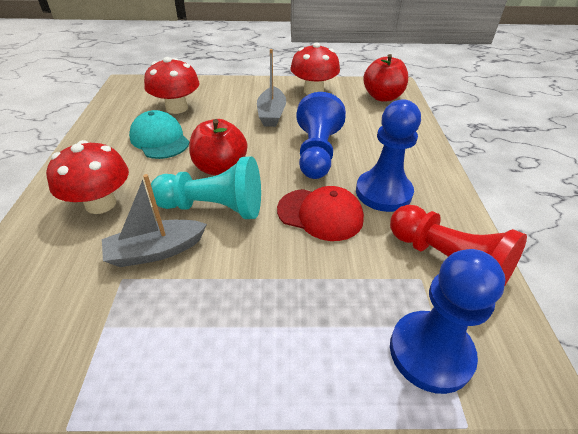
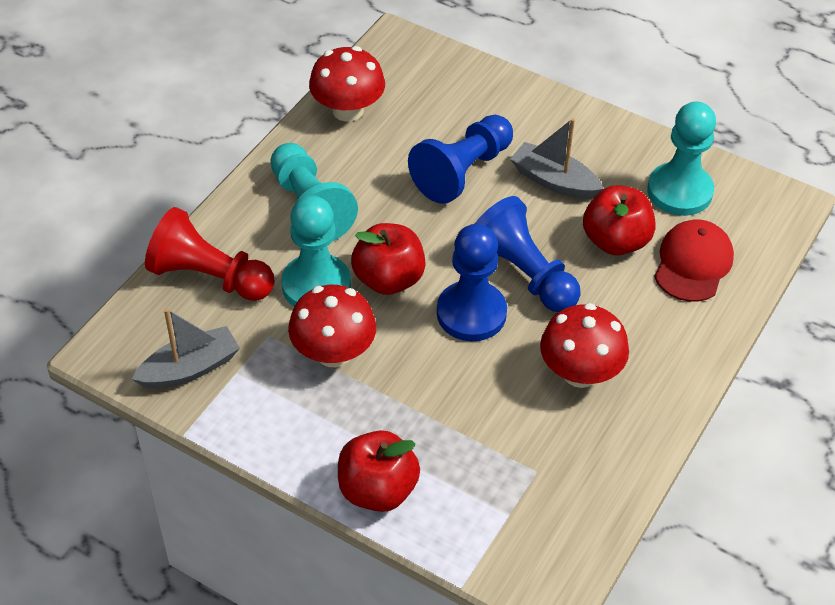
red apple: 2 -> 3
turquoise cap: 1 -> 0
turquoise pawn: 1 -> 3

